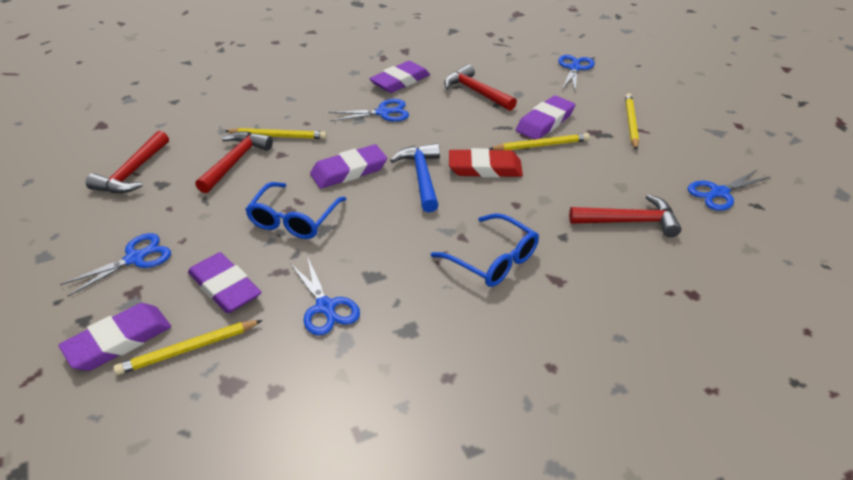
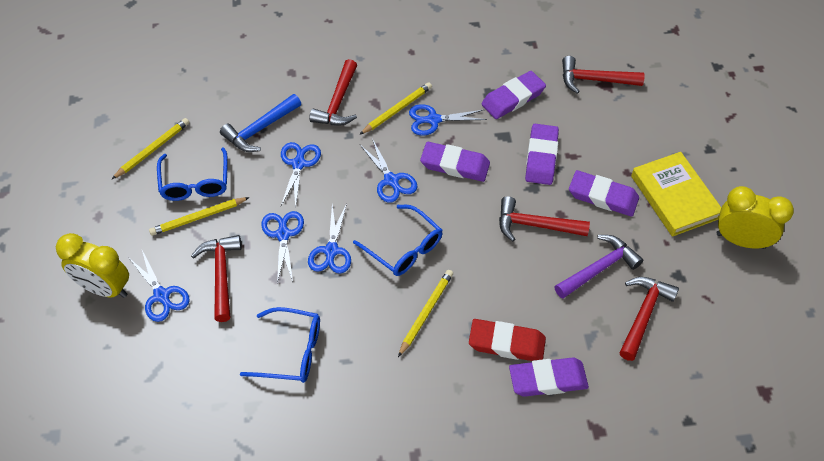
blue glasses: 2 -> 3
blue scissors: 5 -> 6
purple hammer: 0 -> 1
red hammer: 4 -> 5
yellow book: 0 -> 1
yellow clock: 0 -> 2

